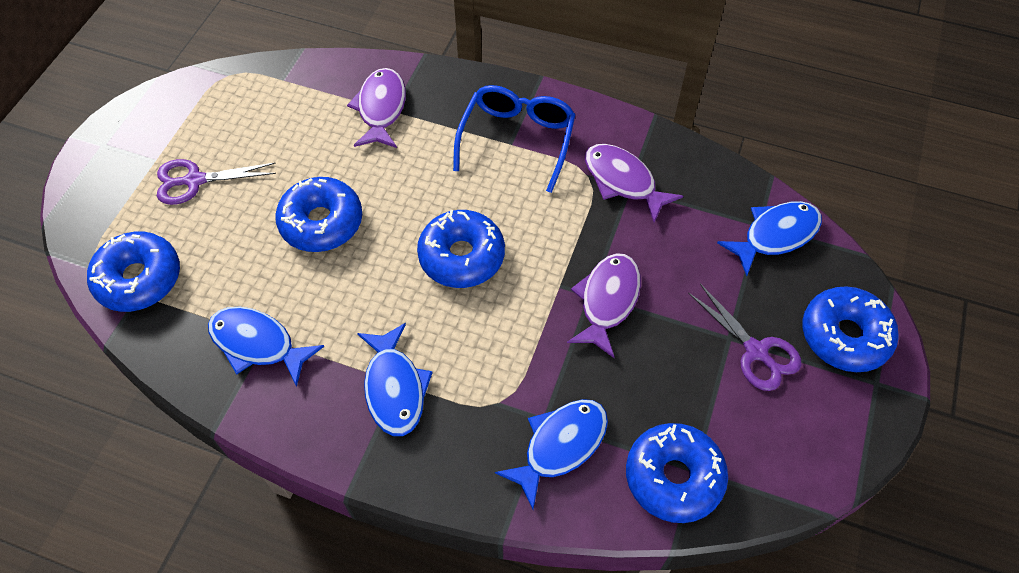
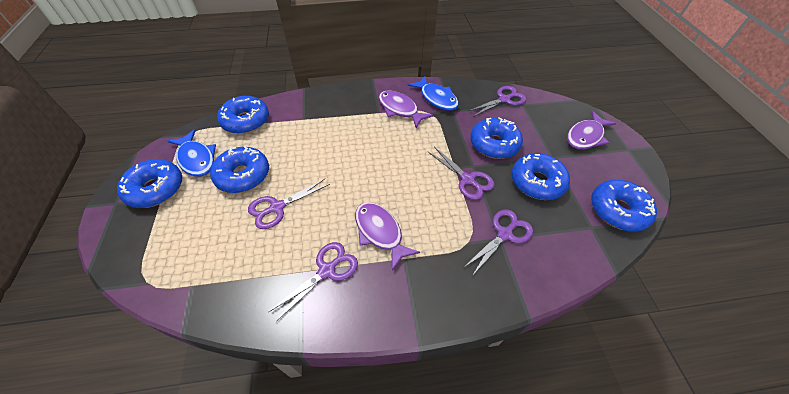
blue donut: 5 -> 6
blue fish: 4 -> 2
blue glasses: 1 -> 0
purple scissors: 2 -> 5

